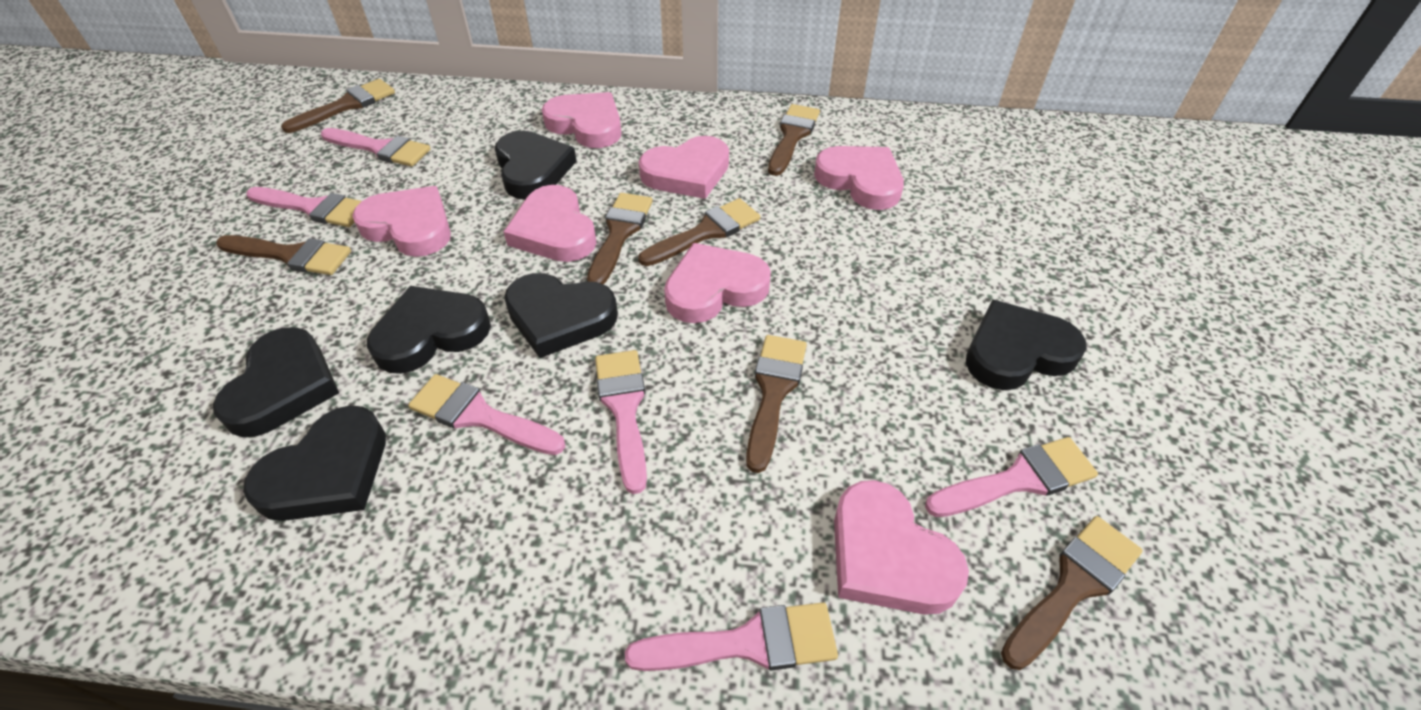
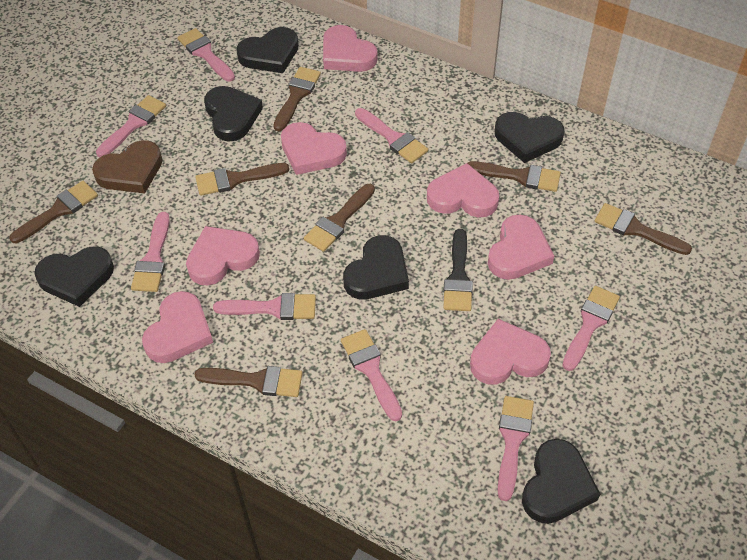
black brush: 0 -> 1
brown heart: 0 -> 1
pink brush: 6 -> 8

